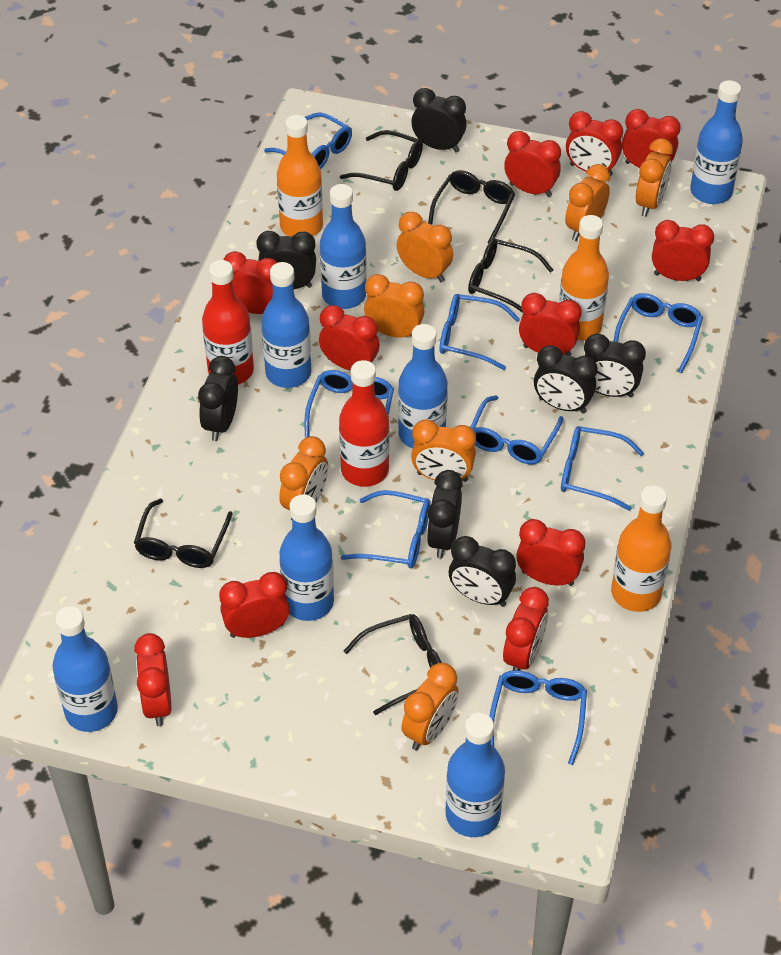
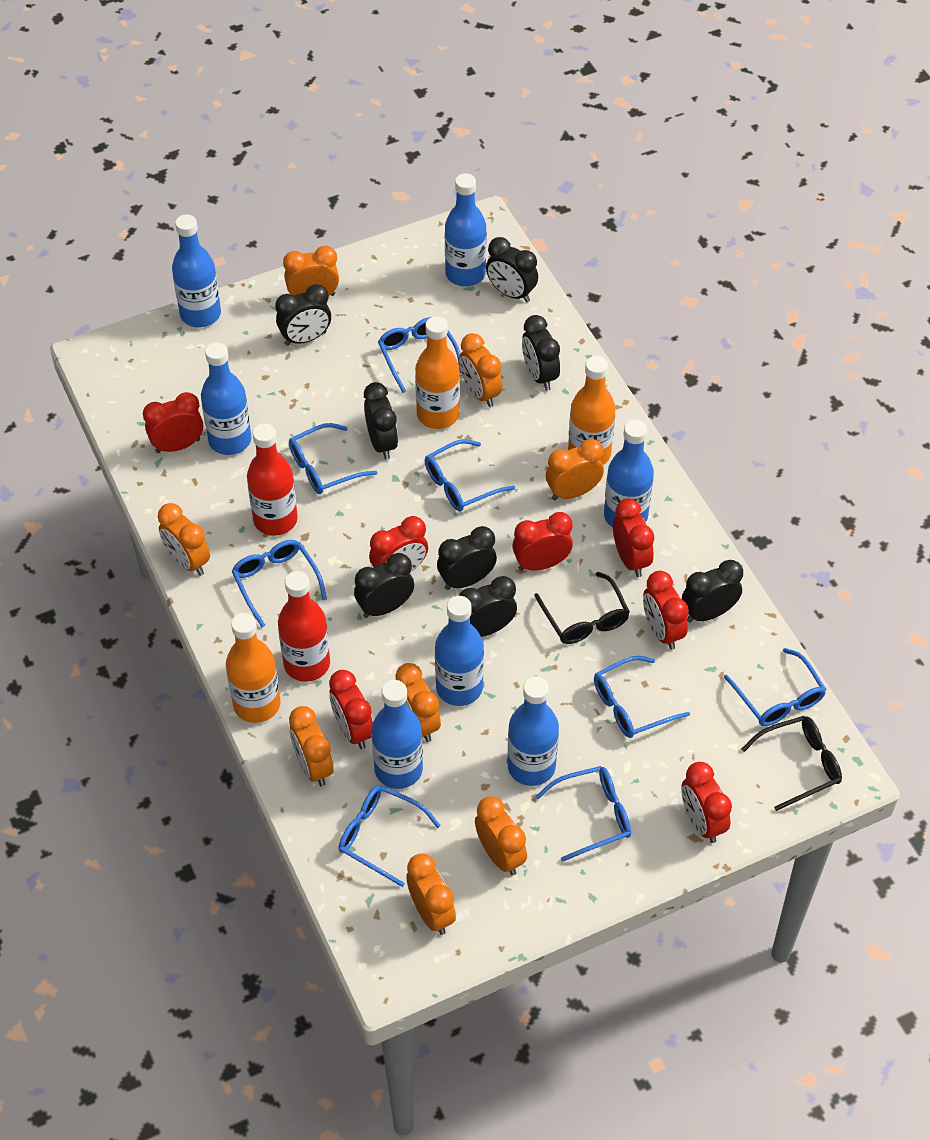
black clock: 7 -> 8
black glasses: 5 -> 2
orange clock: 7 -> 8
red clock: 11 -> 7

